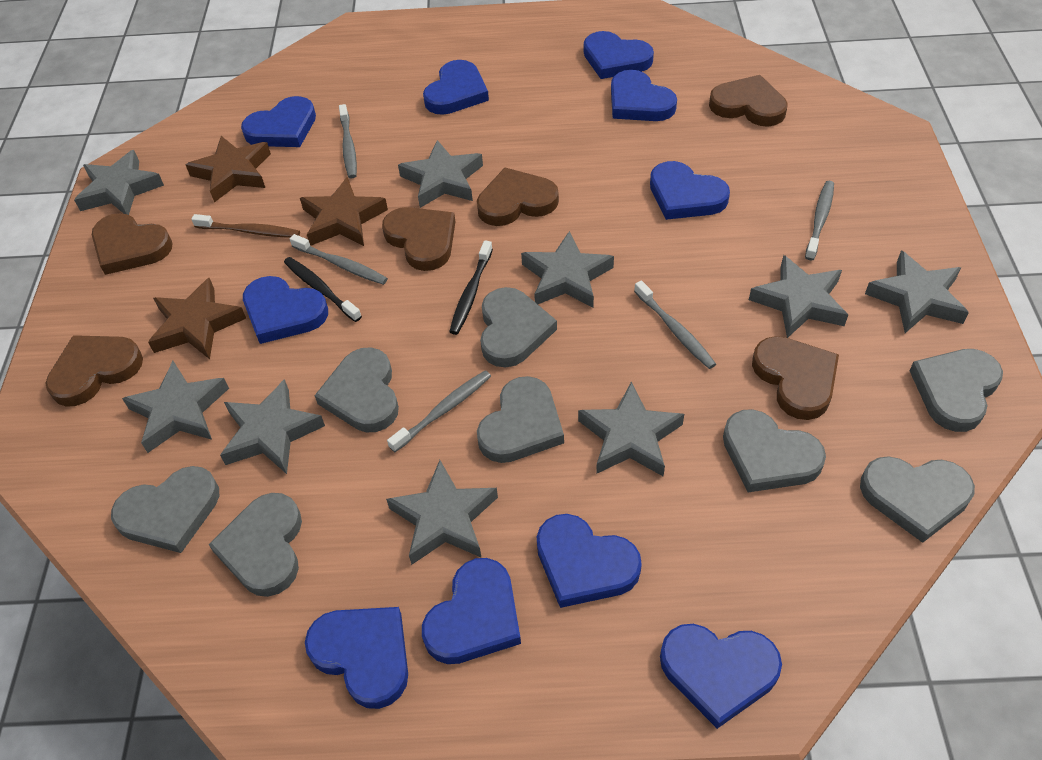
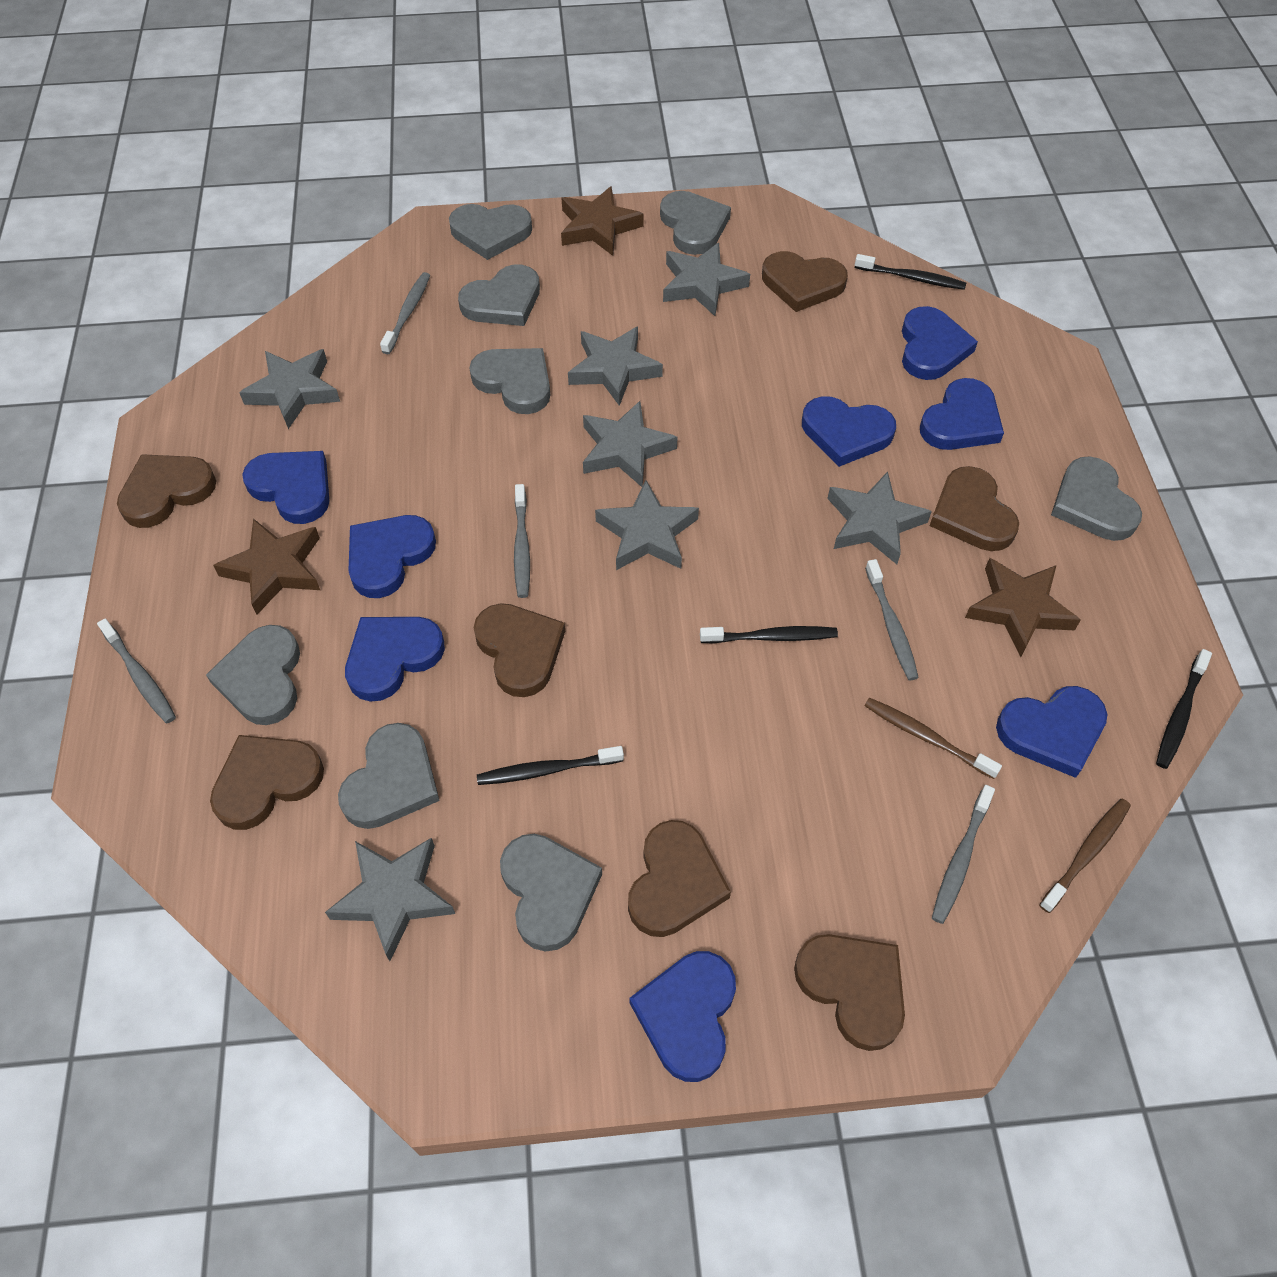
black toothbrush: 2 -> 4
blue heart: 10 -> 8
brown heart: 6 -> 7
brown toothbrush: 1 -> 2
grey star: 9 -> 7

